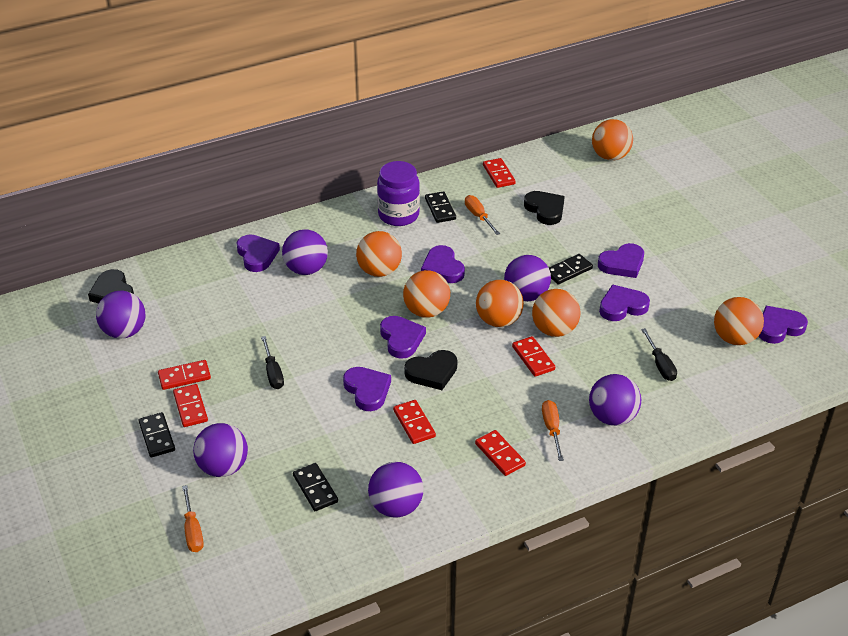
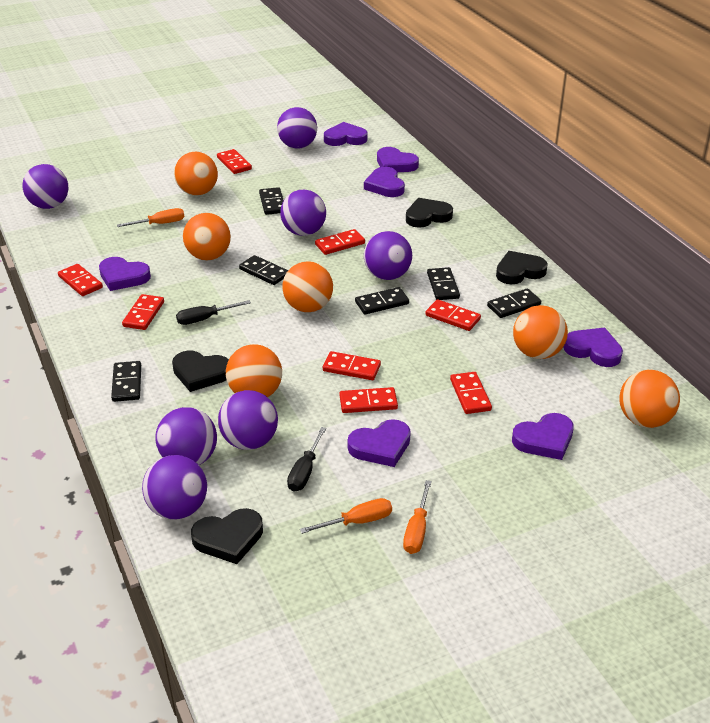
black domino: 4 -> 6
black heart: 3 -> 4
purple ball: 6 -> 7
purple jar: 1 -> 0
red domino: 6 -> 8

